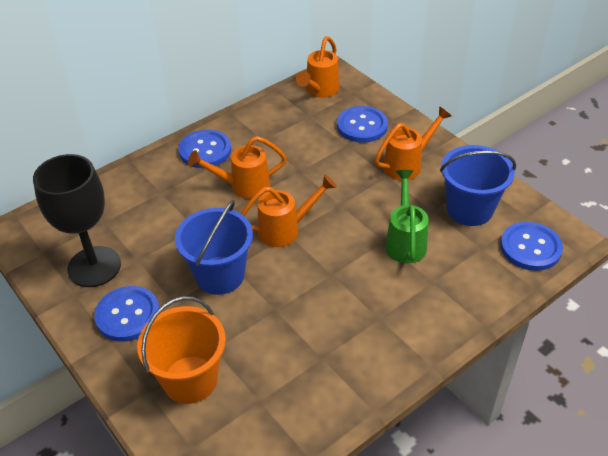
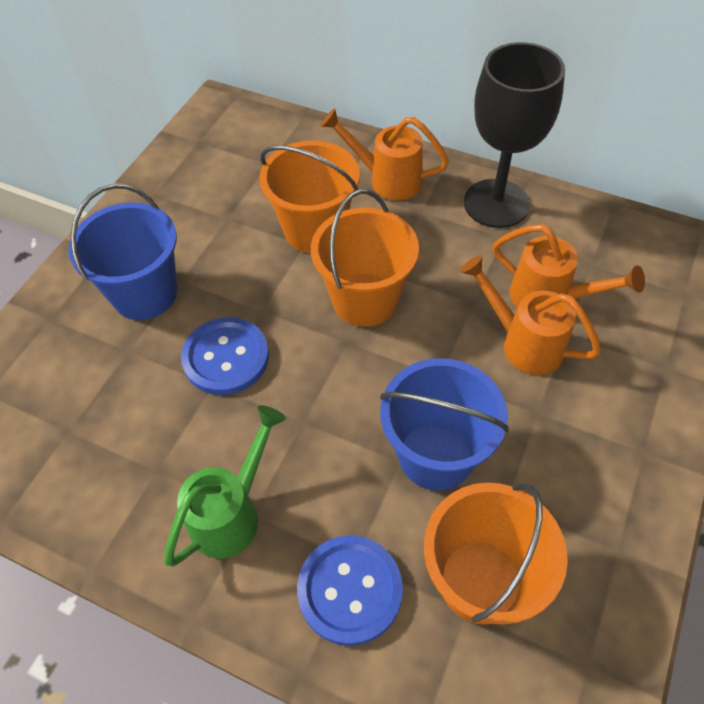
blue button: 4 -> 2
orange bucket: 1 -> 3
orange watering can: 4 -> 3

